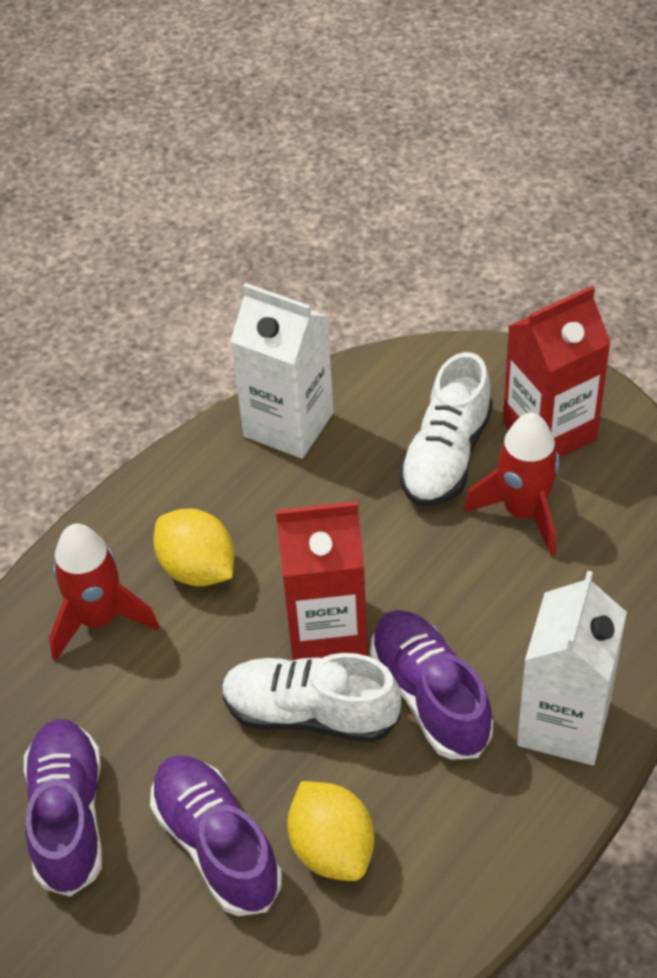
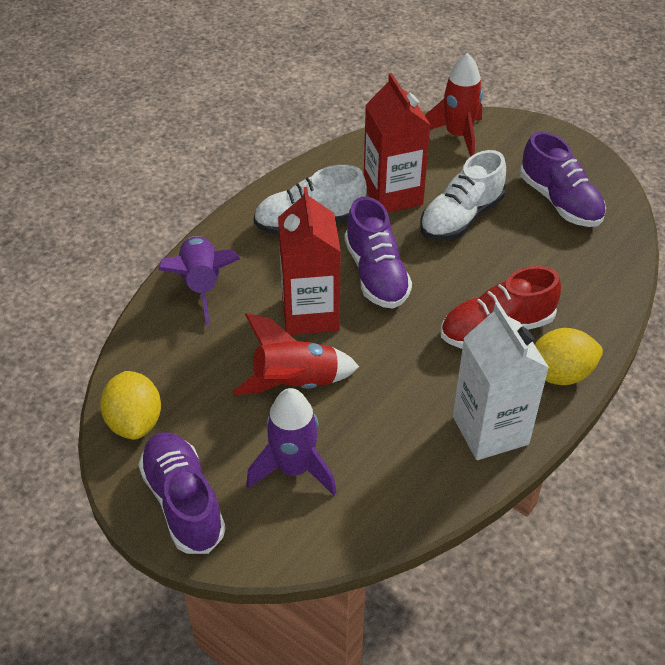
purple rocket: 0 -> 2
red shoe: 0 -> 1
white carton: 2 -> 1

